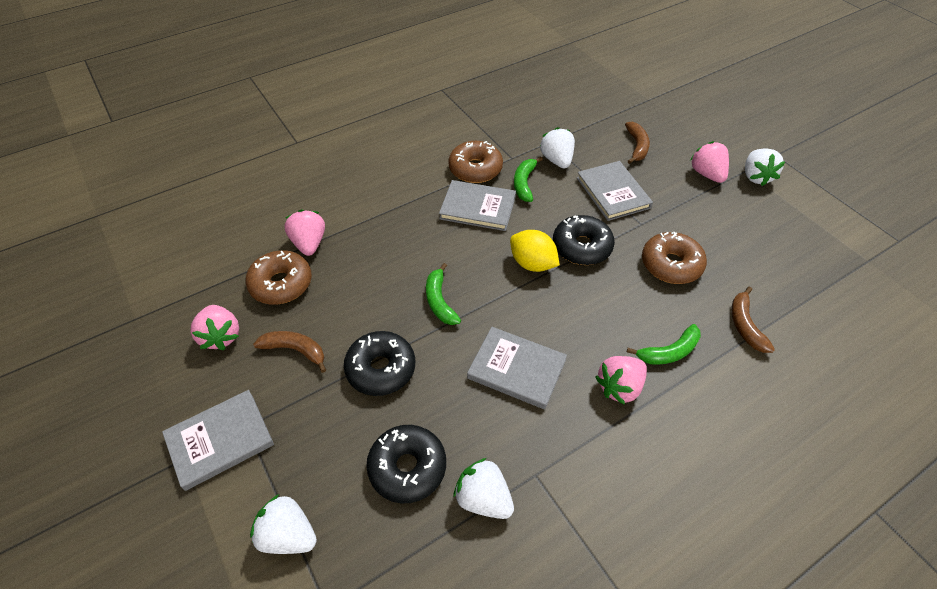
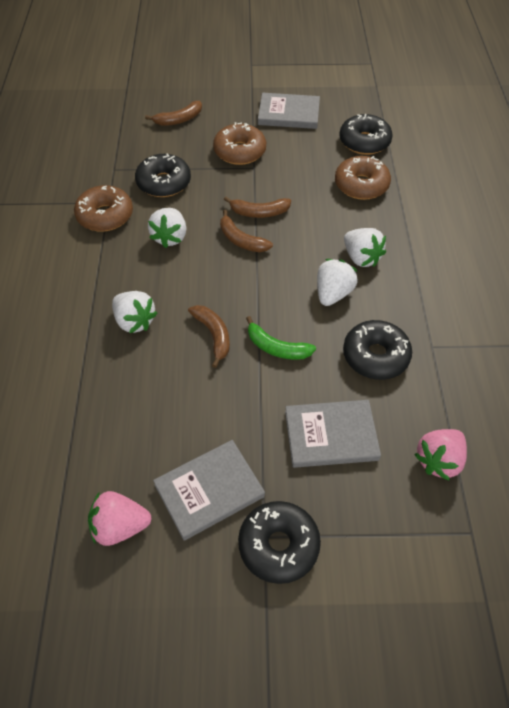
black donut: 3 -> 4
brown banana: 3 -> 4
green banana: 3 -> 1
grey book: 4 -> 3
pink strawberry: 4 -> 2
yellow lemon: 1 -> 0

